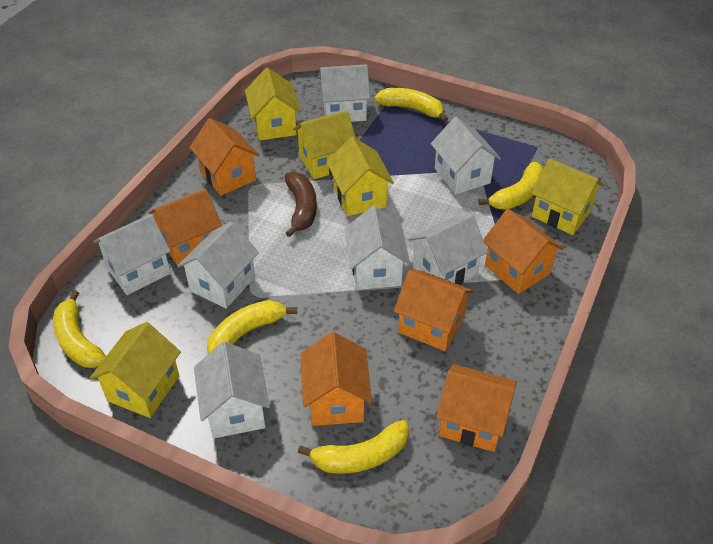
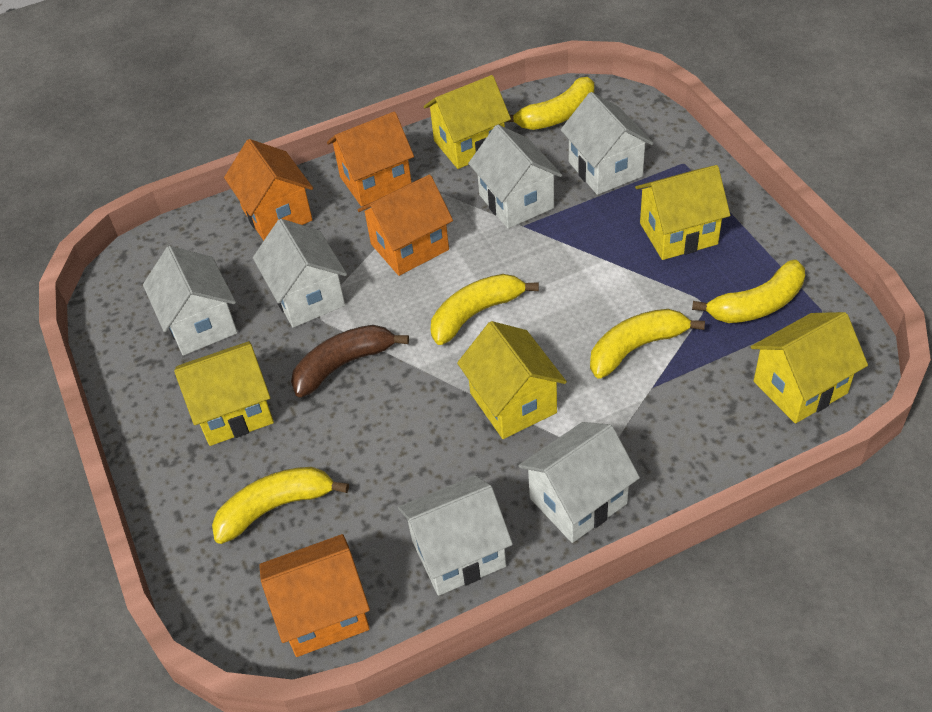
orange house: 6 -> 4
white house: 7 -> 6

